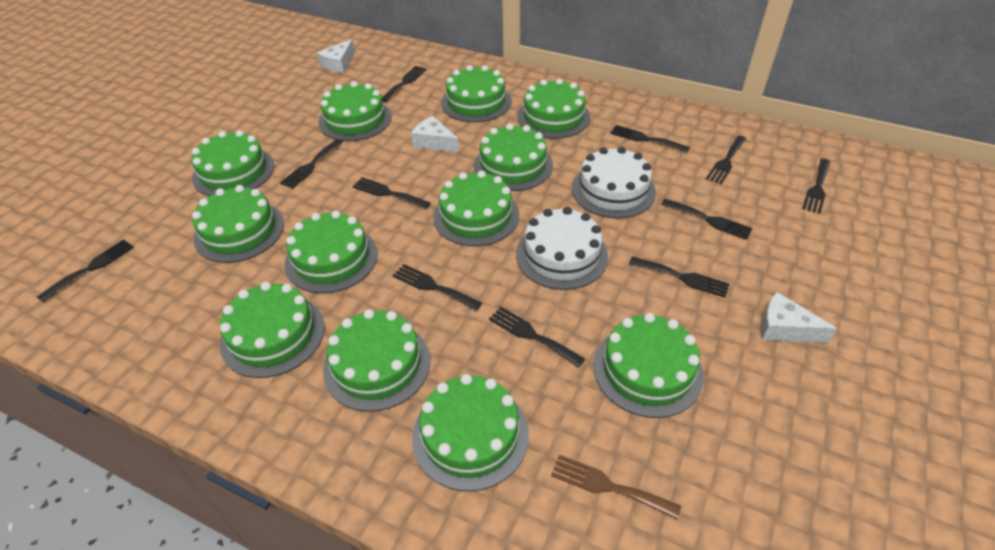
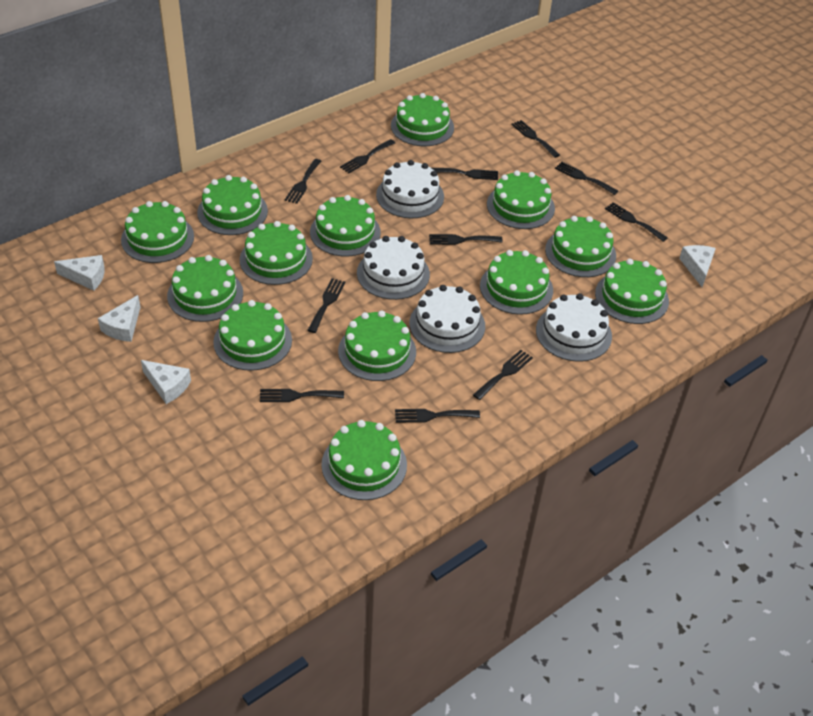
brown fork: 1 -> 0
green cake: 12 -> 13
white cake: 2 -> 4
white cheese: 3 -> 4

